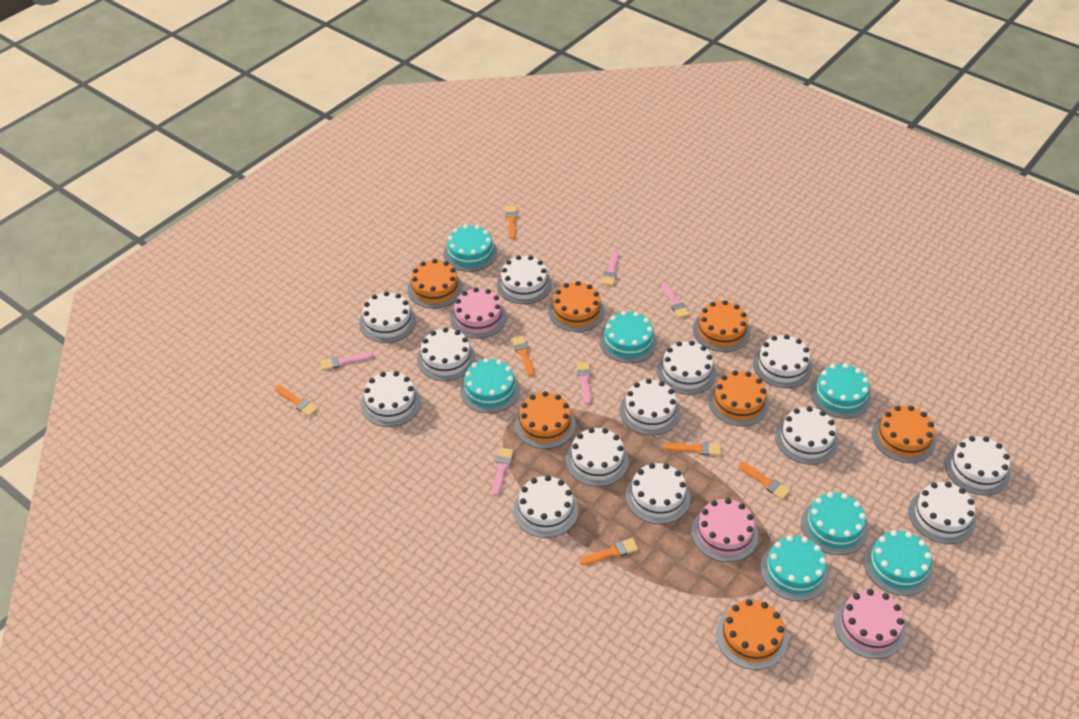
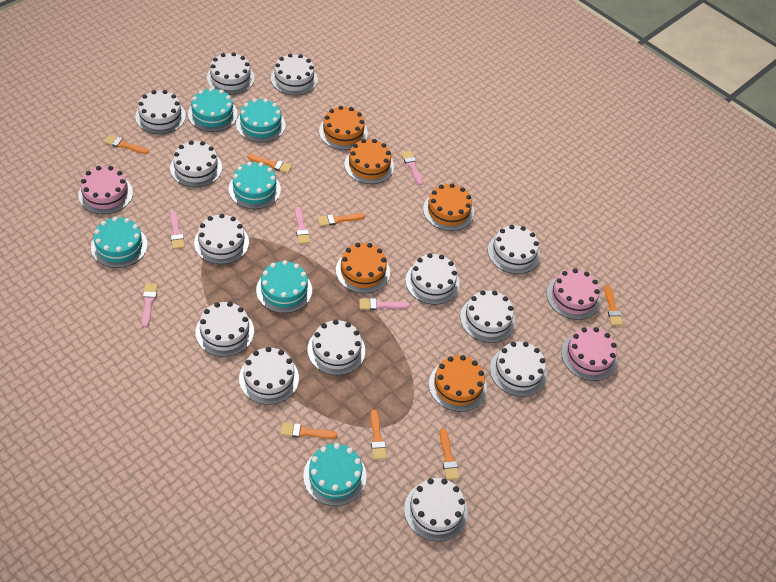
orange brush: 6 -> 7
orange cake: 7 -> 5
turquoise cake: 7 -> 6

